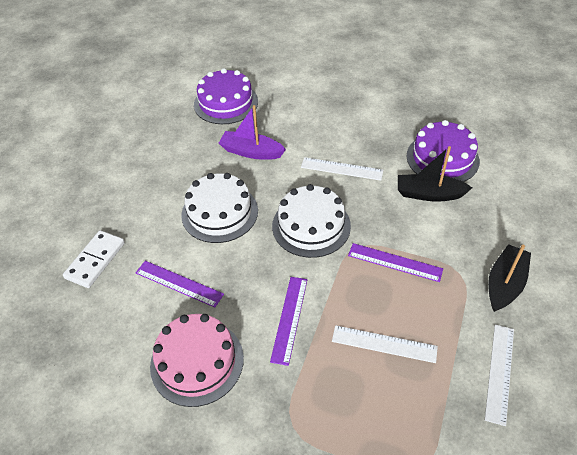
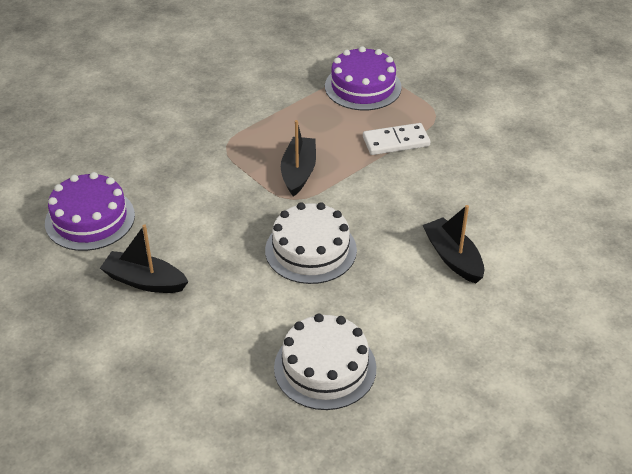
black boat: 2 -> 3
pink cake: 1 -> 0
purple boat: 1 -> 0
purple ruler: 3 -> 0
white ruler: 3 -> 0

